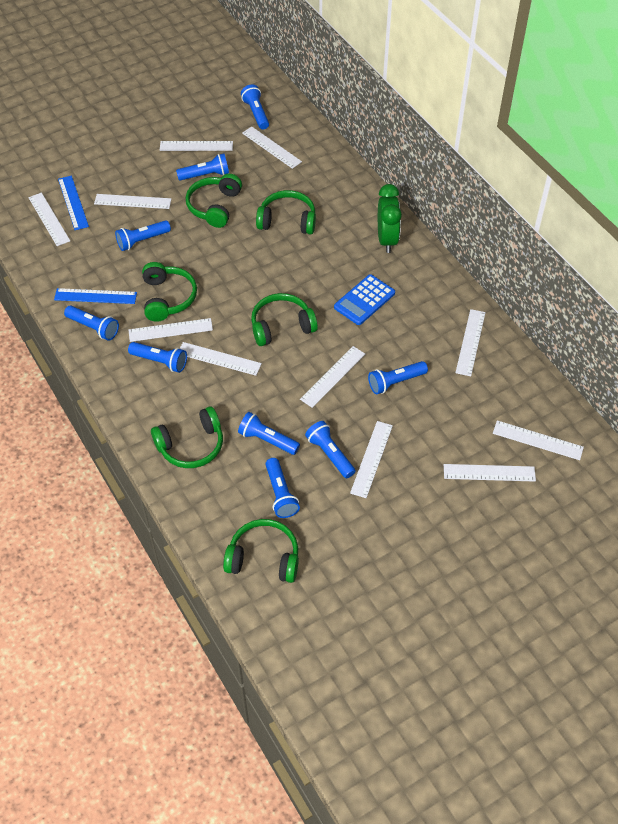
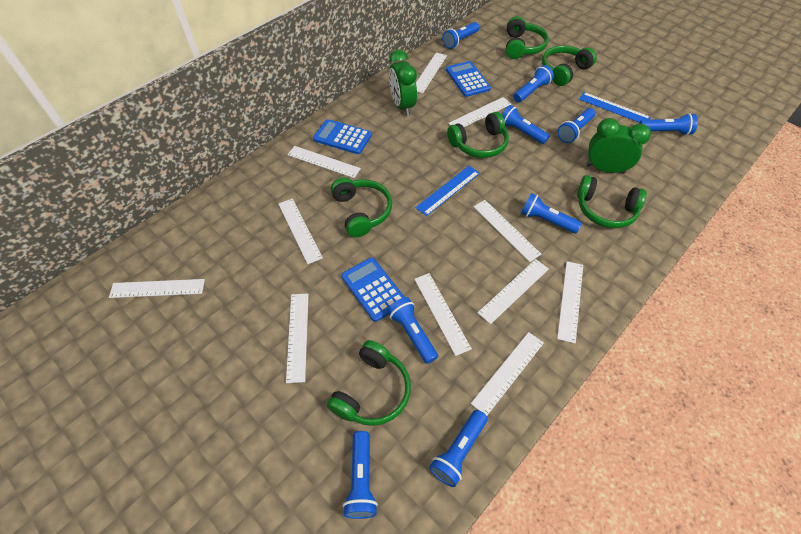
blue calculator: 1 -> 3
green clock: 1 -> 2

